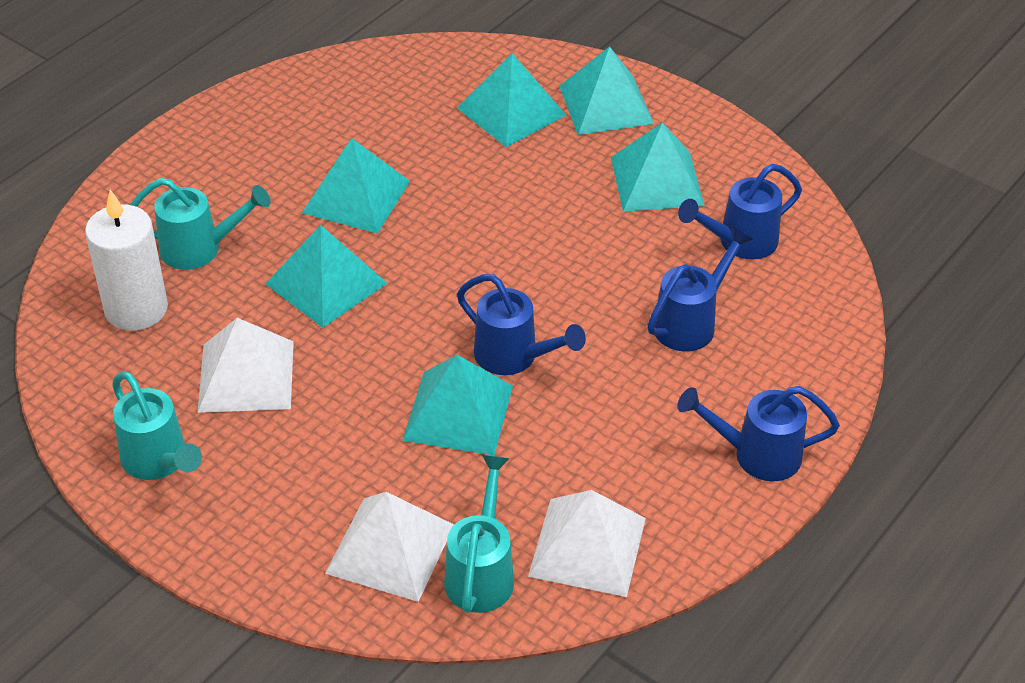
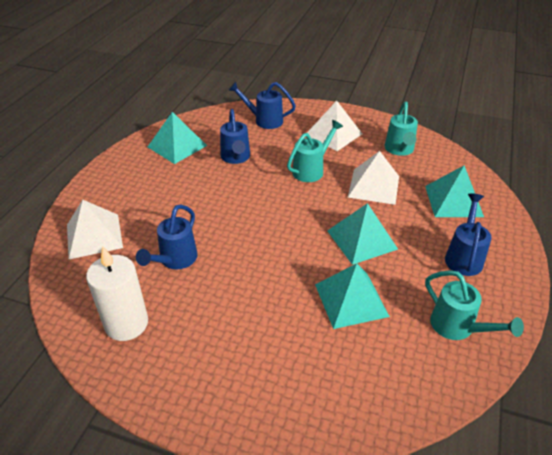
turquoise pyramid: 6 -> 4

